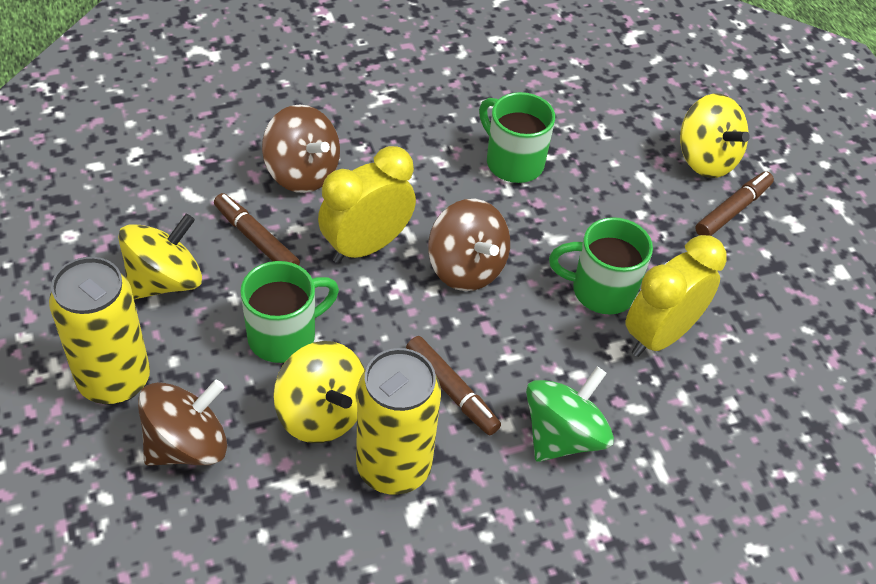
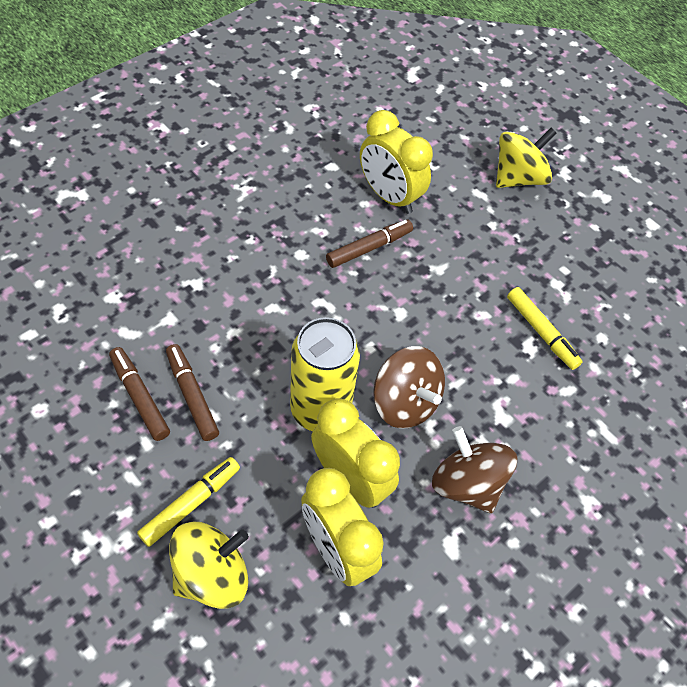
brown spinning top: 3 -> 2
green mug: 3 -> 0
green spinning top: 1 -> 0
yellow can: 2 -> 1
yellow clock: 2 -> 3
yellow marker: 0 -> 2
yellow spinning top: 3 -> 2

